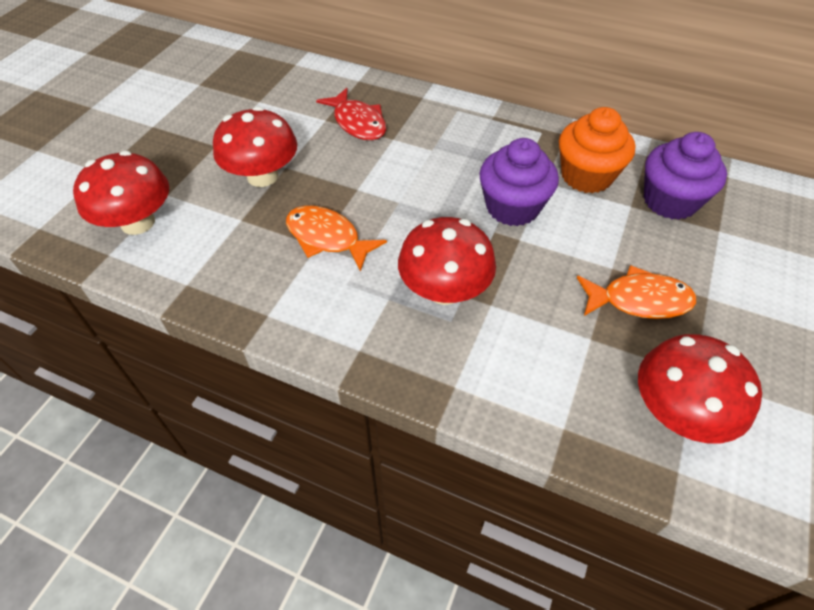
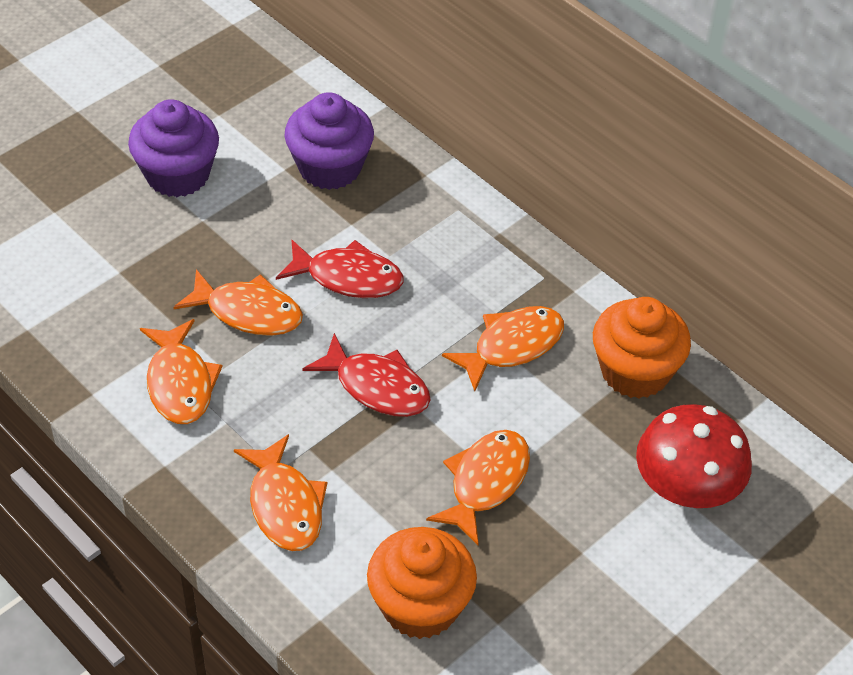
orange cupcake: 1 -> 2
orange fish: 2 -> 5
red fish: 1 -> 2
red mushroom: 4 -> 1

